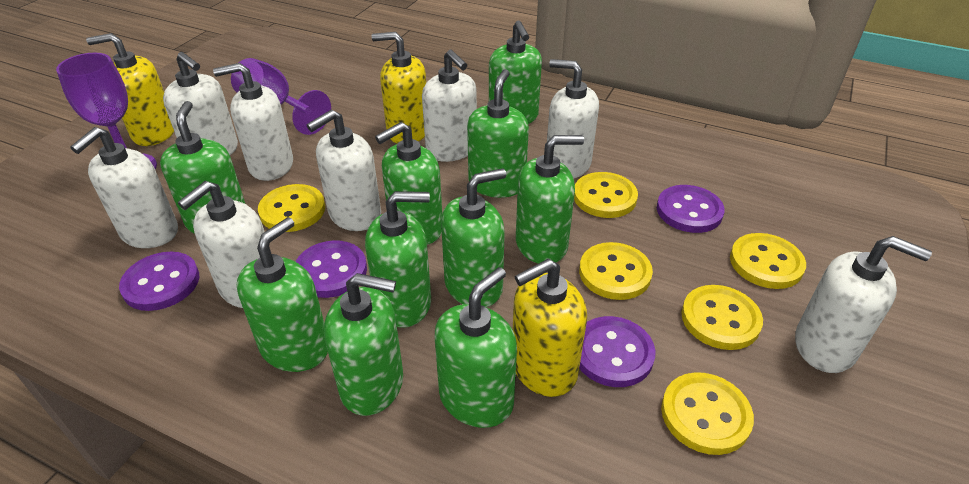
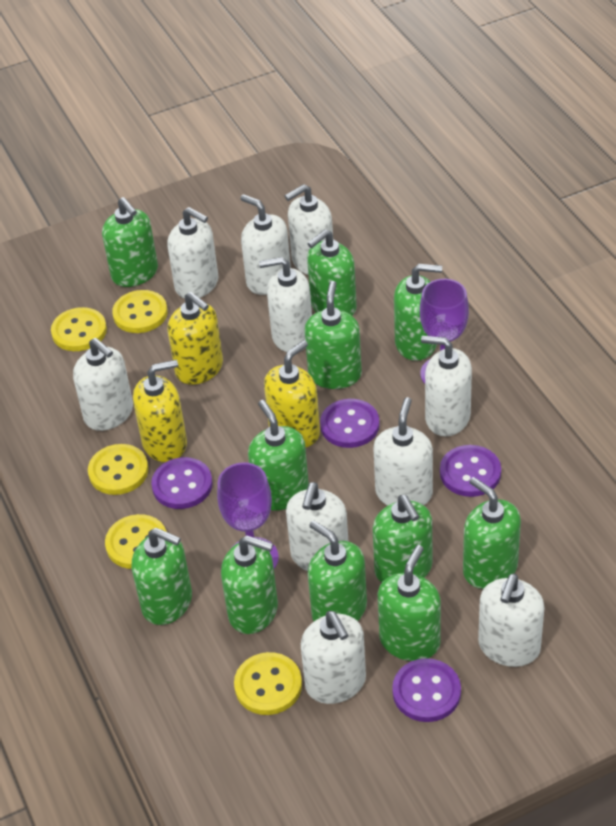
green soap dispenser: 10 -> 11
white soap dispenser: 8 -> 10
yellow button: 6 -> 5

